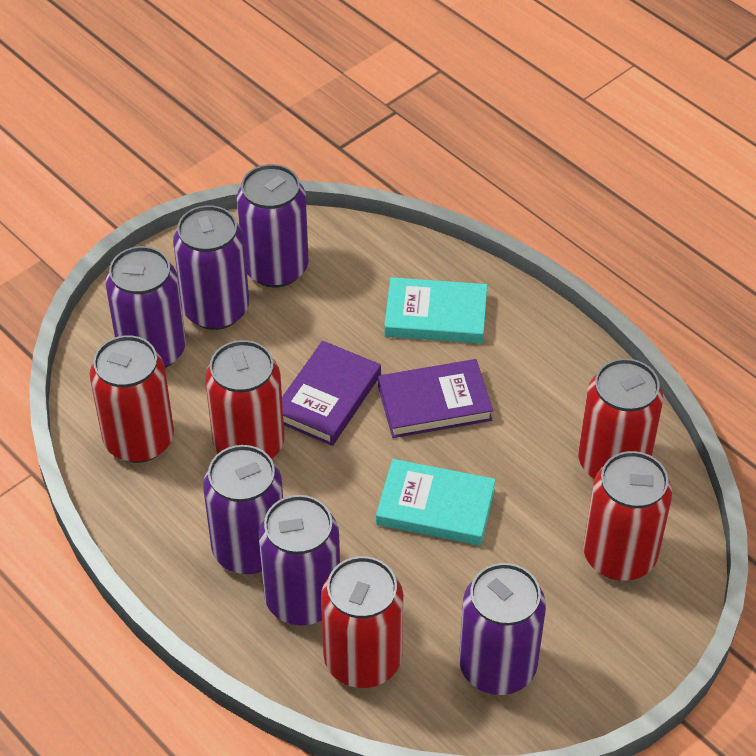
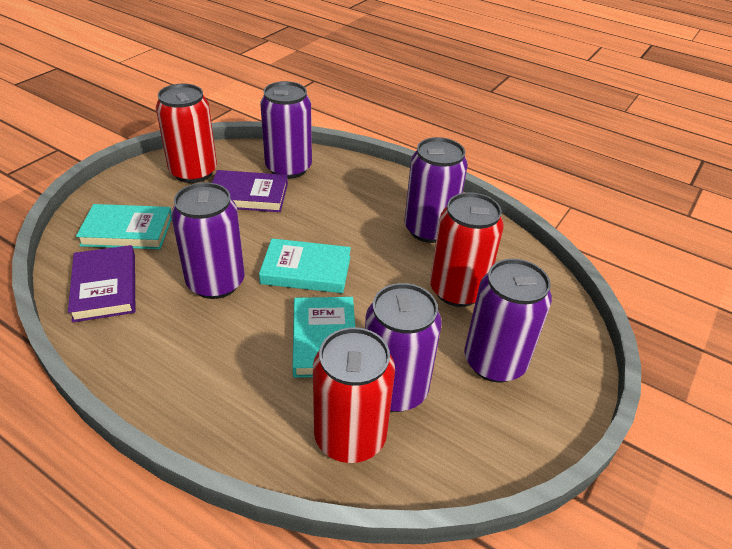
purple can: 6 -> 5
red can: 5 -> 3
turquoise book: 2 -> 3

